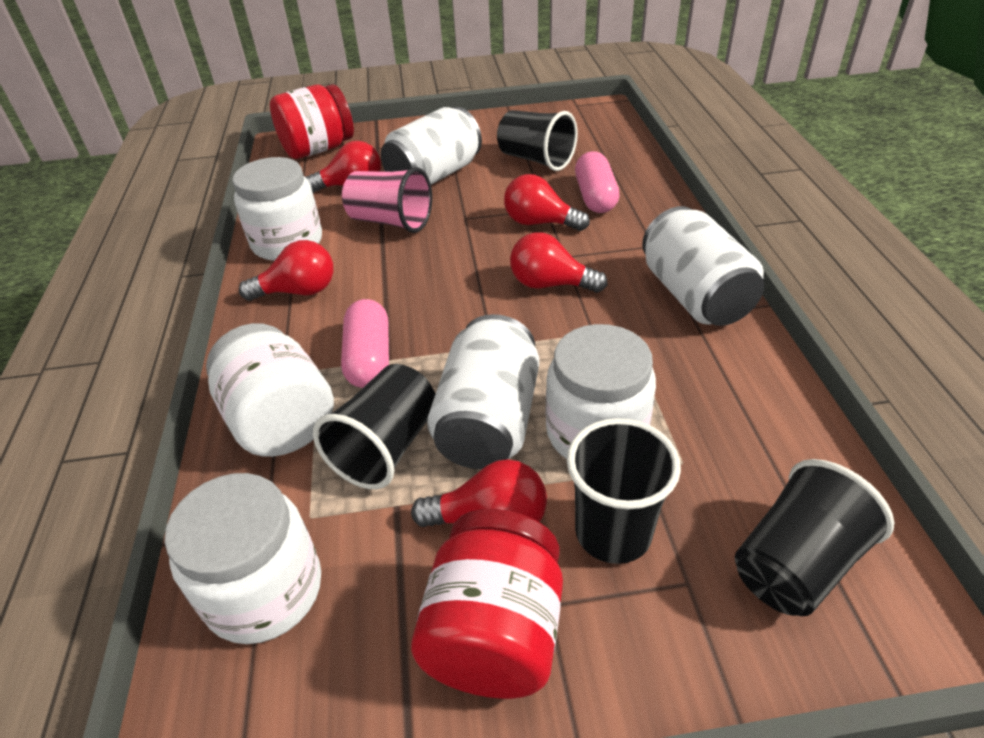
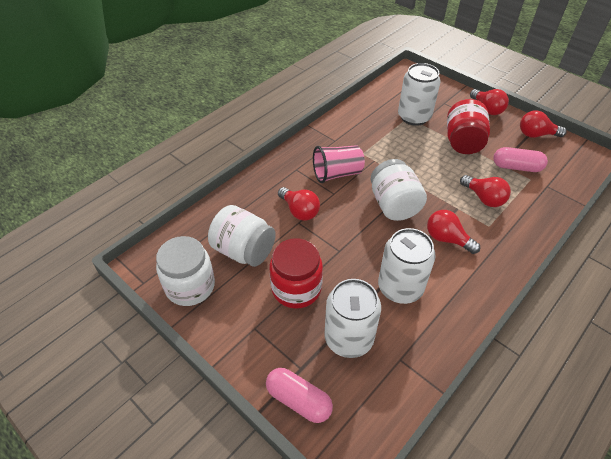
black cup: 4 -> 0
white jar: 4 -> 3

